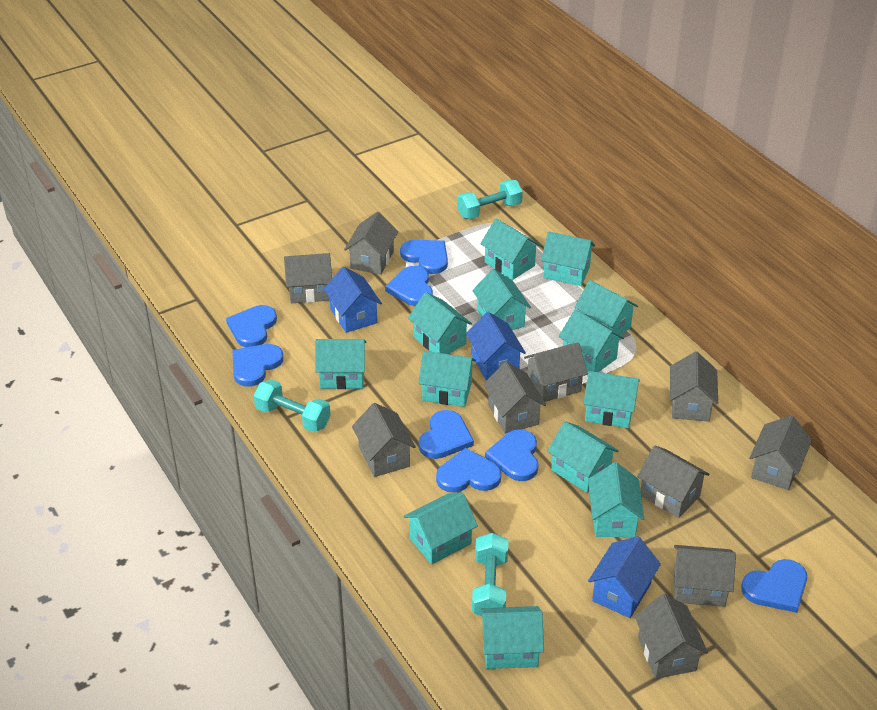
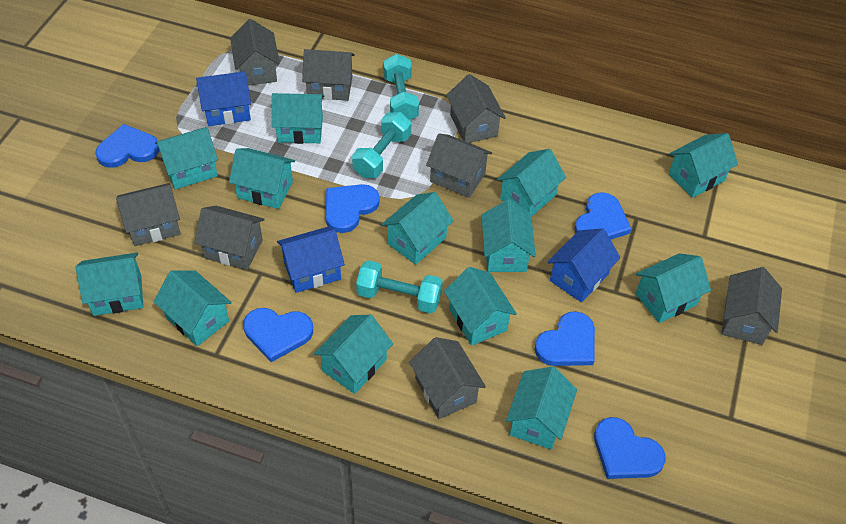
blue heart: 8 -> 6
grey house: 10 -> 8

